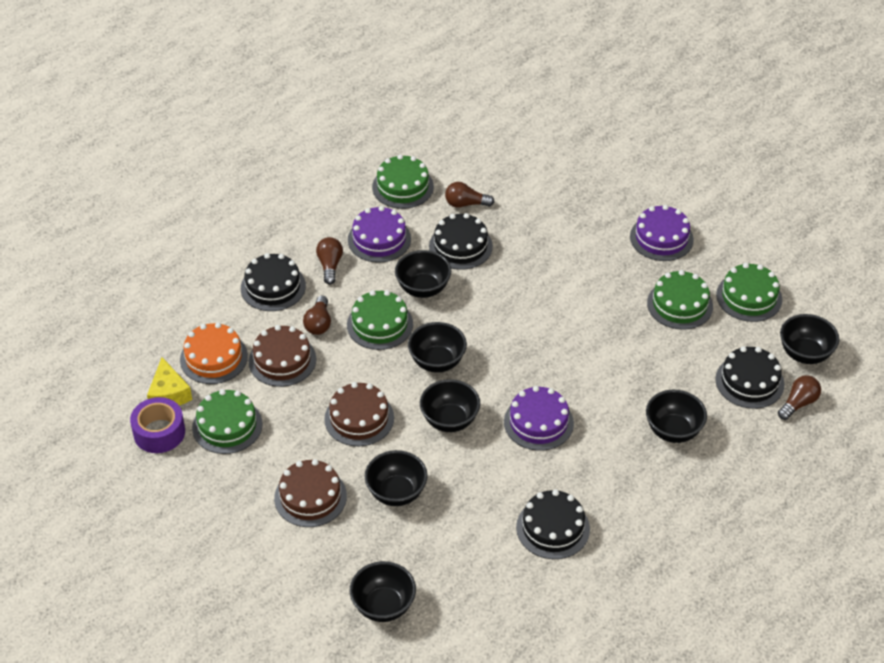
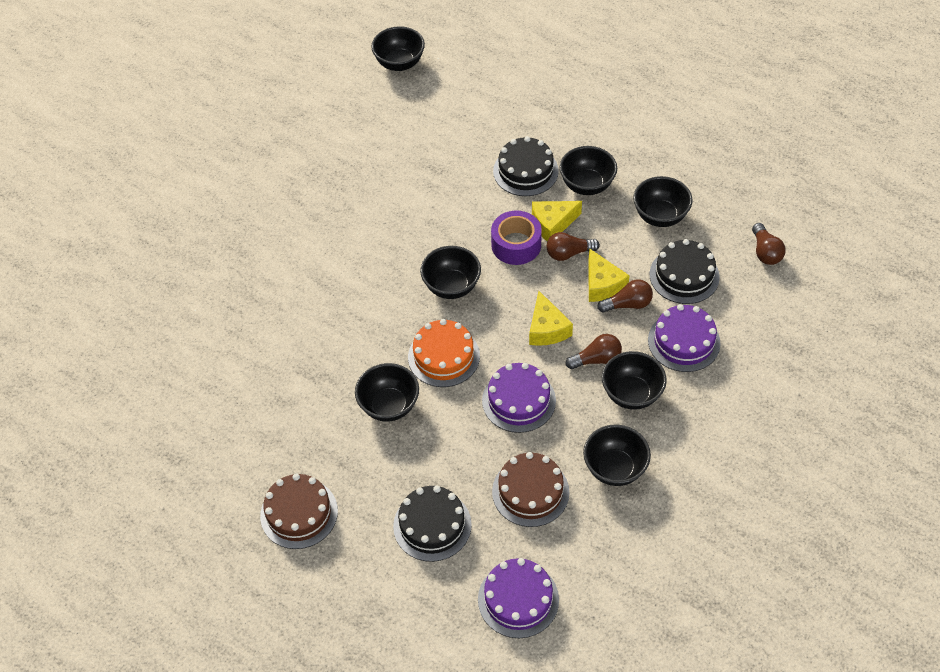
black cake: 4 -> 3
brown cake: 3 -> 2
green cake: 5 -> 0
yellow cheese: 1 -> 3

